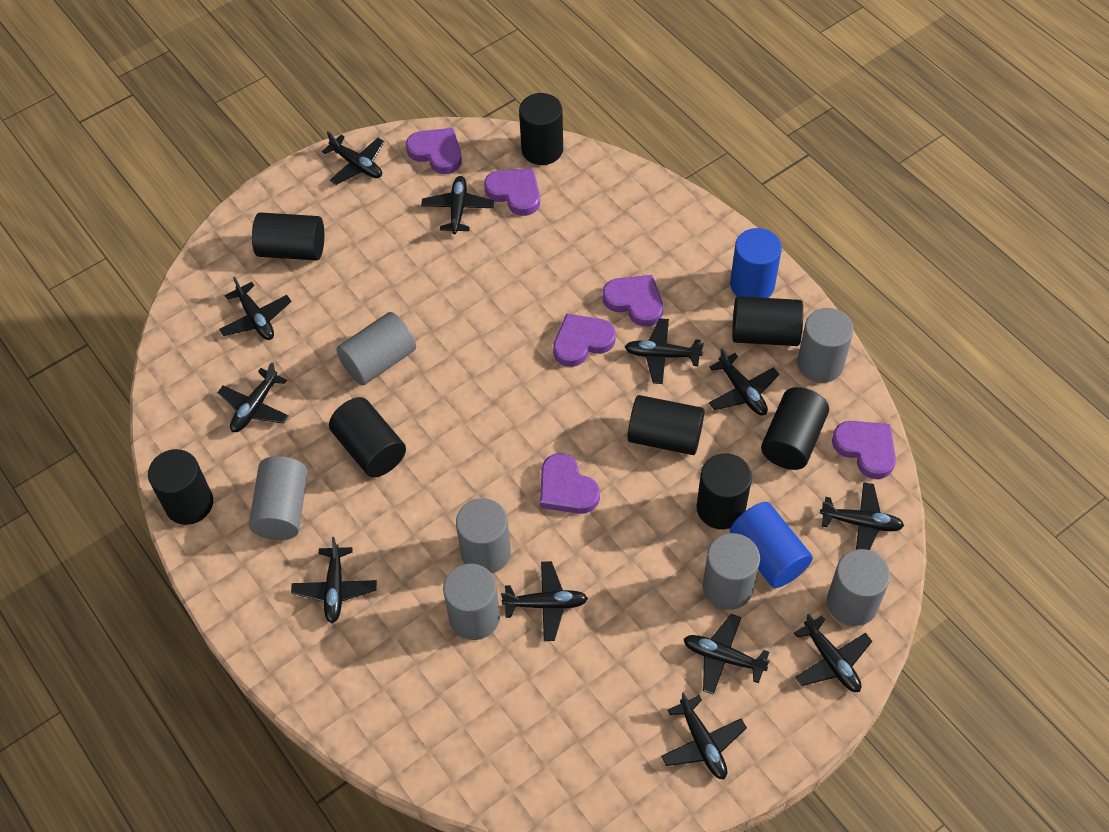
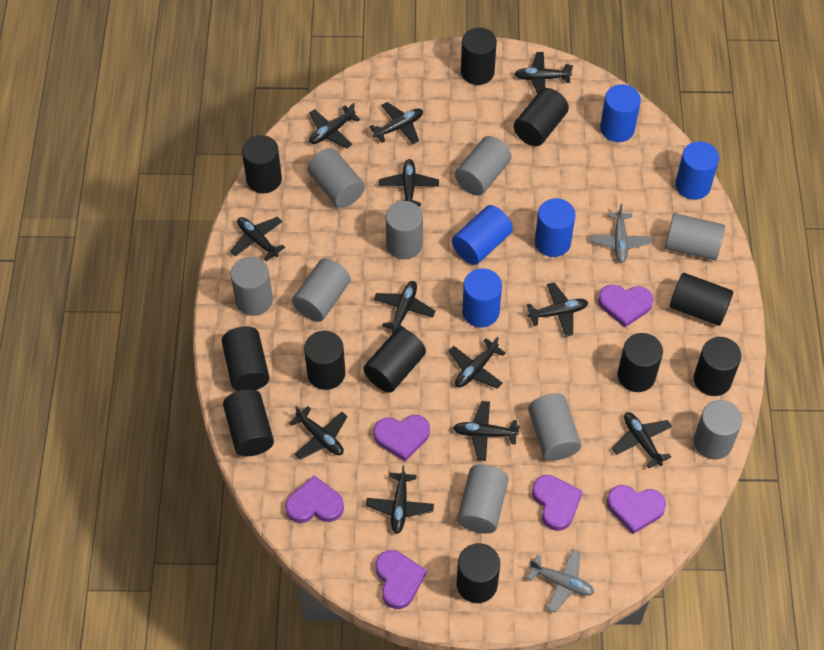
black cylinder: 8 -> 11
blue cylinder: 2 -> 5
grey cylinder: 7 -> 9
grey plane: 0 -> 2

